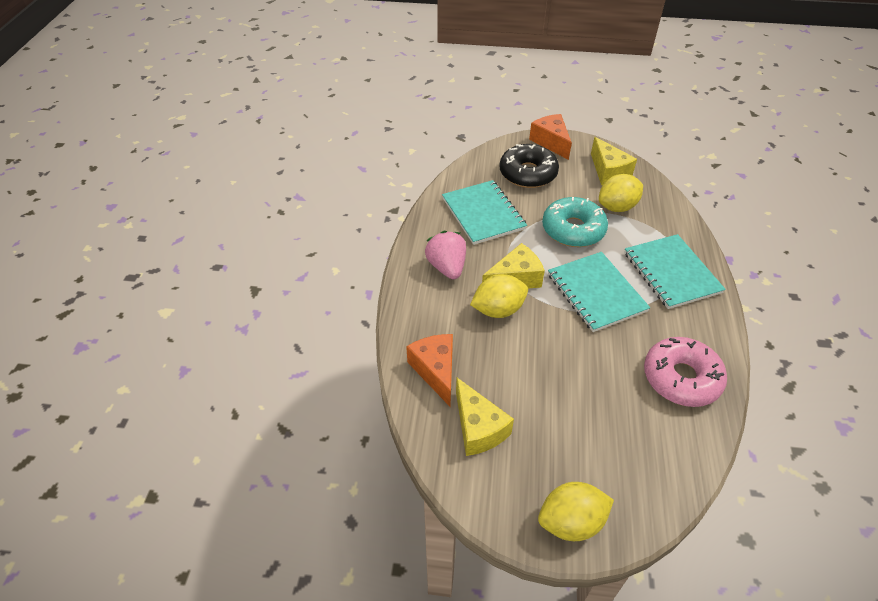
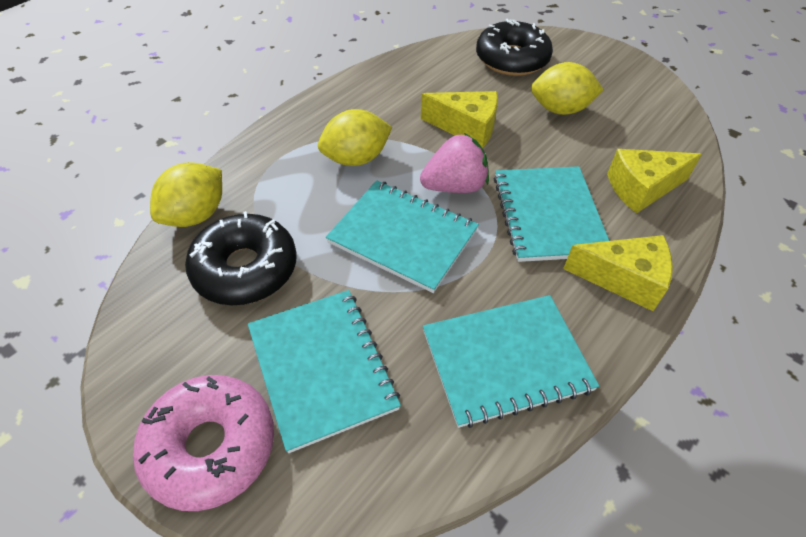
black donut: 1 -> 2
orange cheese: 2 -> 0
turquoise donut: 1 -> 0
turquoise notebook: 3 -> 4

